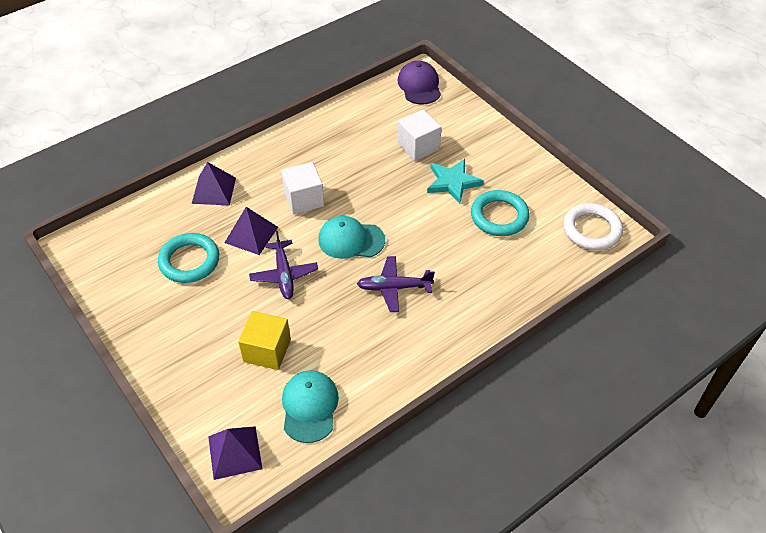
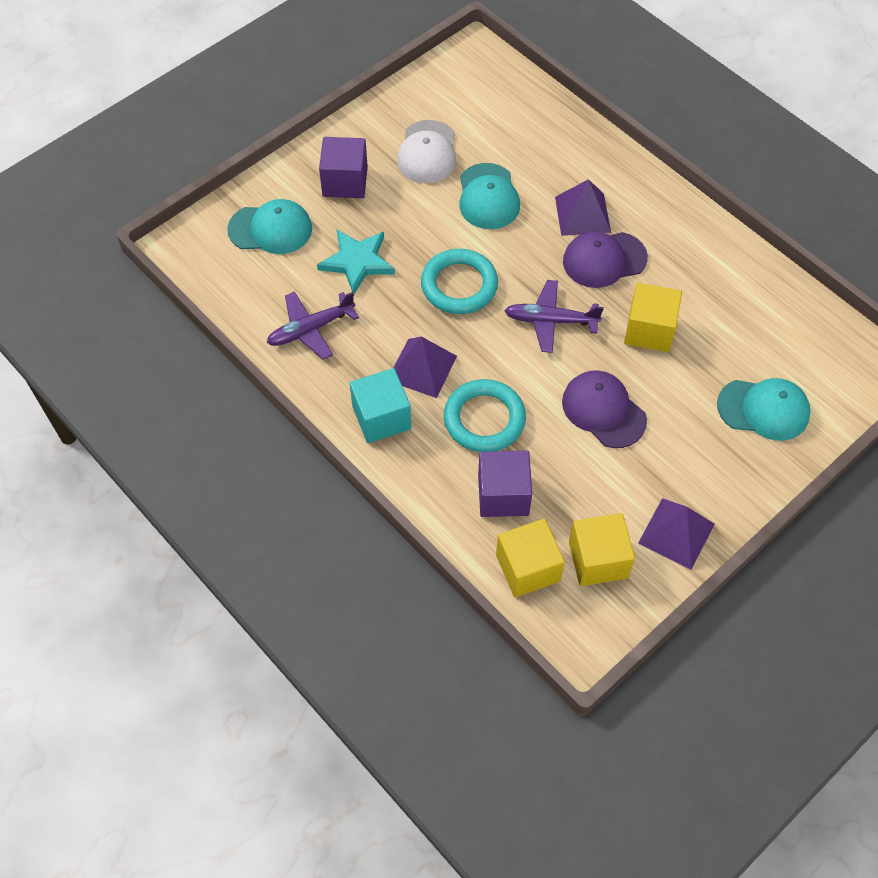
purple cap: 1 -> 2
purple cube: 0 -> 2
turquoise cap: 2 -> 3
turquoise cube: 0 -> 1
white cap: 0 -> 1
white cube: 2 -> 0
white ring: 1 -> 0
yellow cube: 1 -> 3

